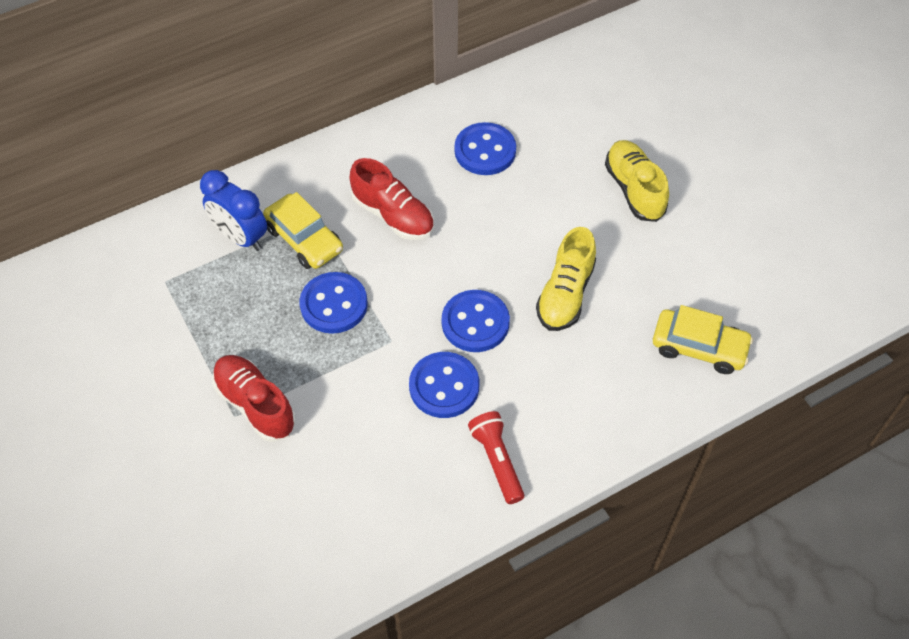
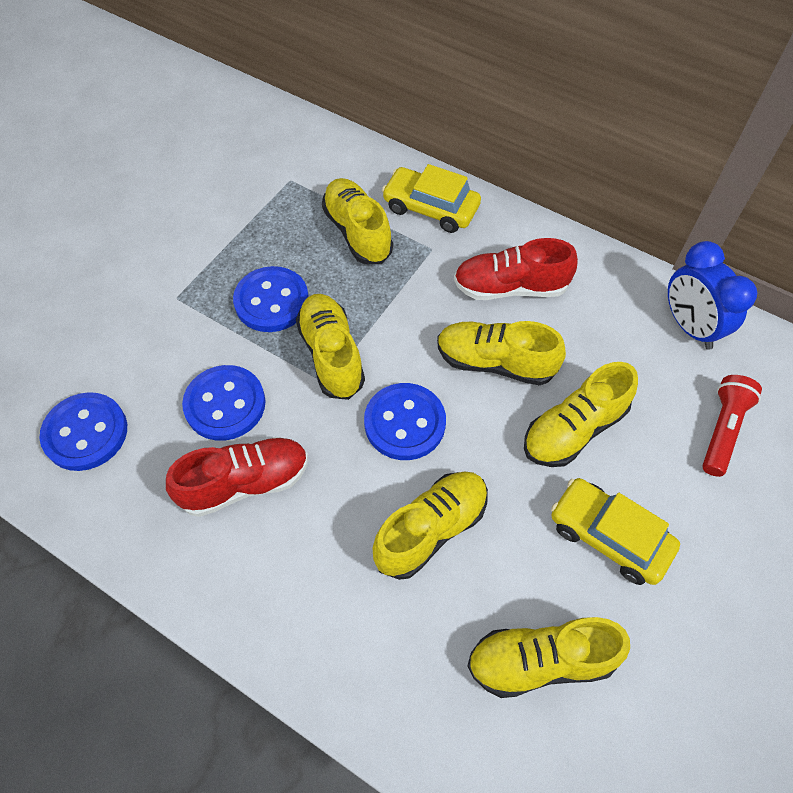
yellow shoe: 2 -> 6

